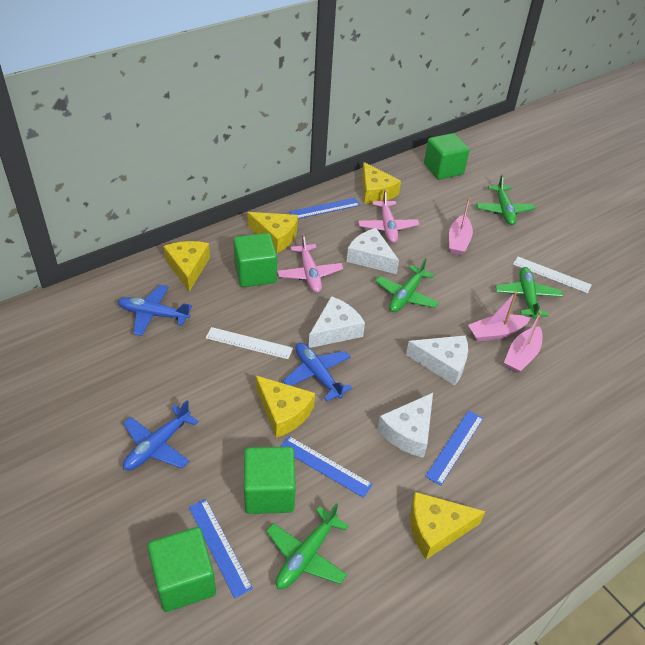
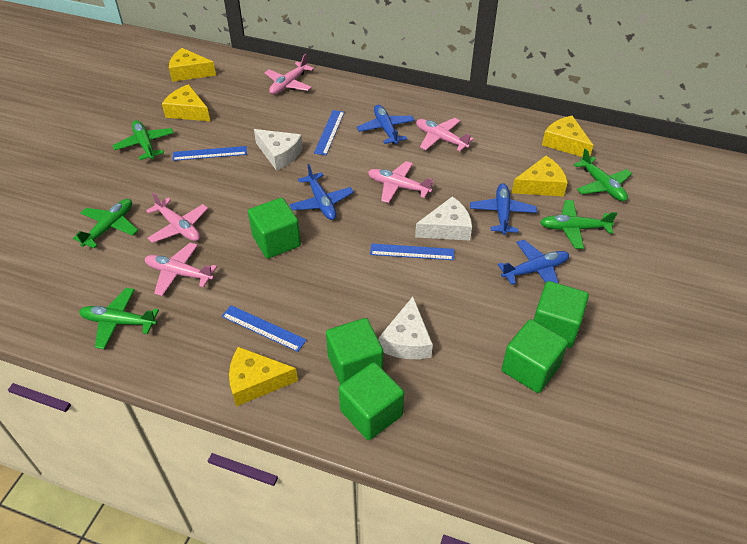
blue plane: 3 -> 4
green cube: 4 -> 5
green plane: 4 -> 5
pink boat: 3 -> 0
pink plane: 2 -> 5
white cheese: 4 -> 3
white ruler: 2 -> 0

